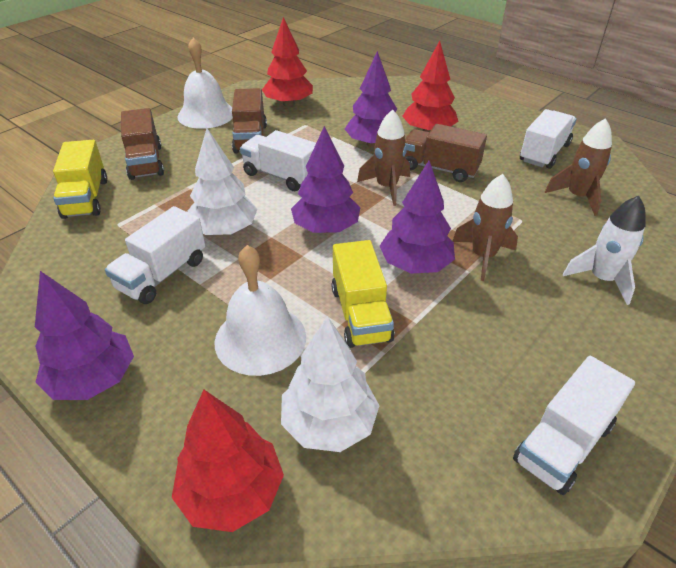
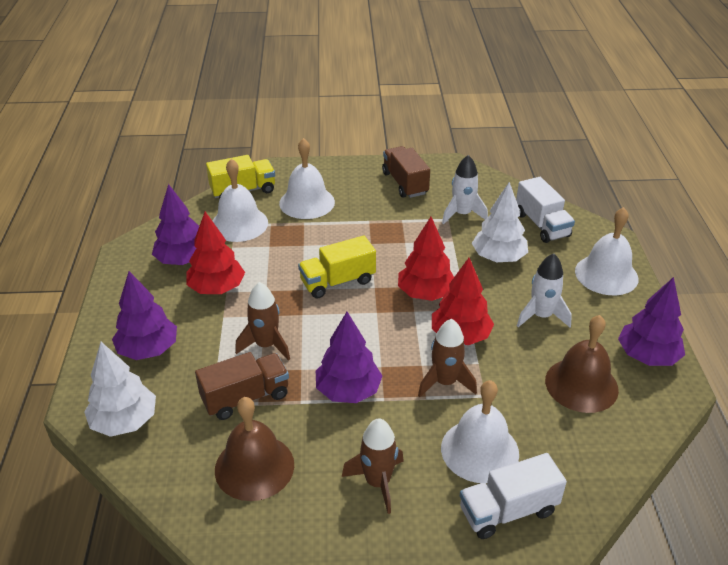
brown bell: 0 -> 2
brown truck: 3 -> 2
white bell: 2 -> 4
white rocket: 1 -> 2
white truck: 4 -> 2

